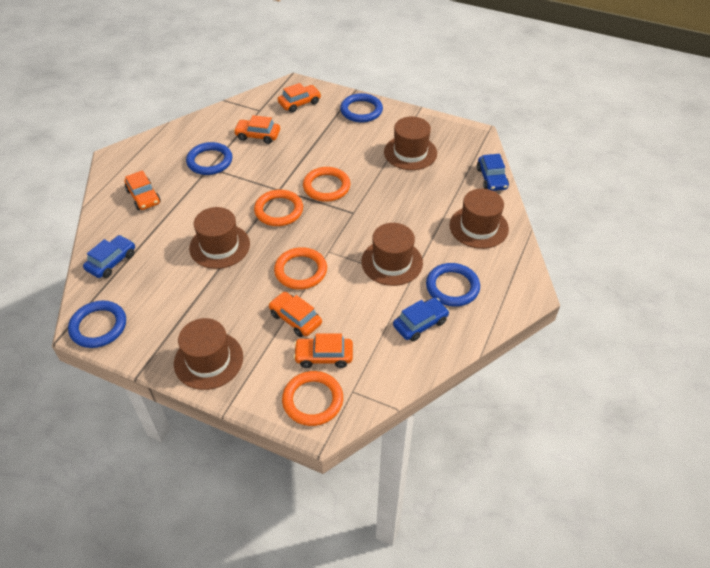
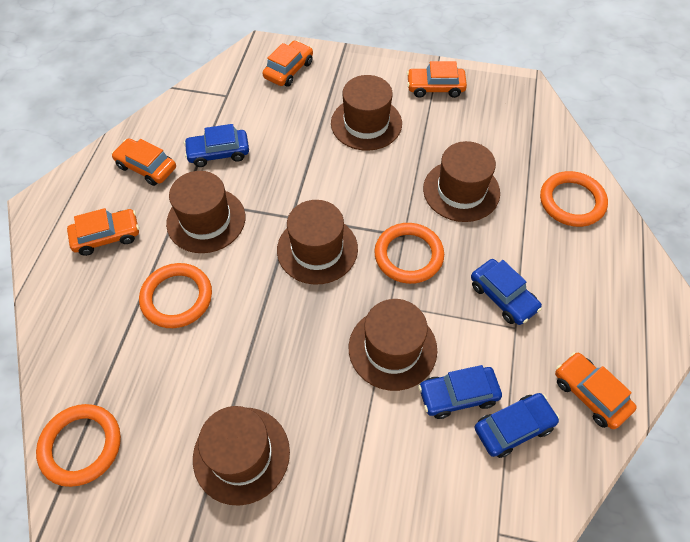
blue car: 3 -> 4
blue ring: 4 -> 0
brown hat: 5 -> 6

